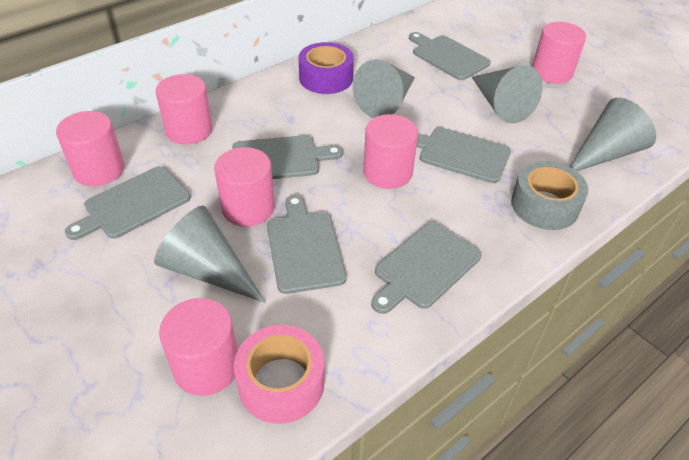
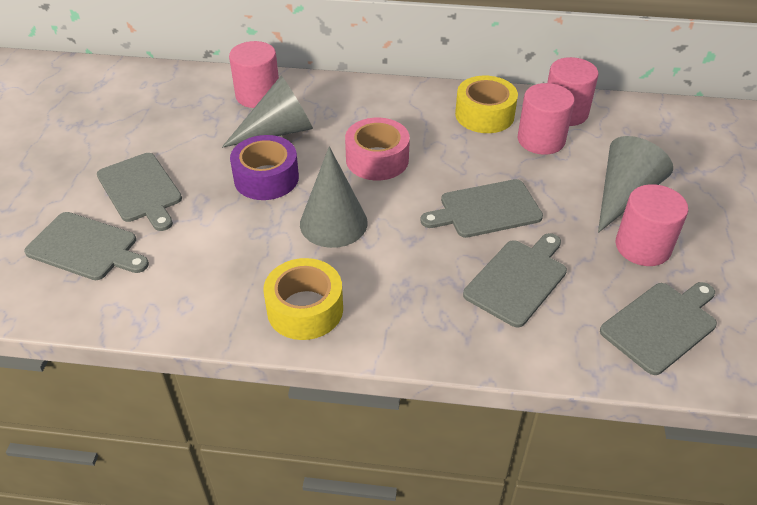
grey cone: 4 -> 3
grey cutting board: 6 -> 5
grey tape: 1 -> 0
pink cylinder: 6 -> 4
yellow tape: 0 -> 2

